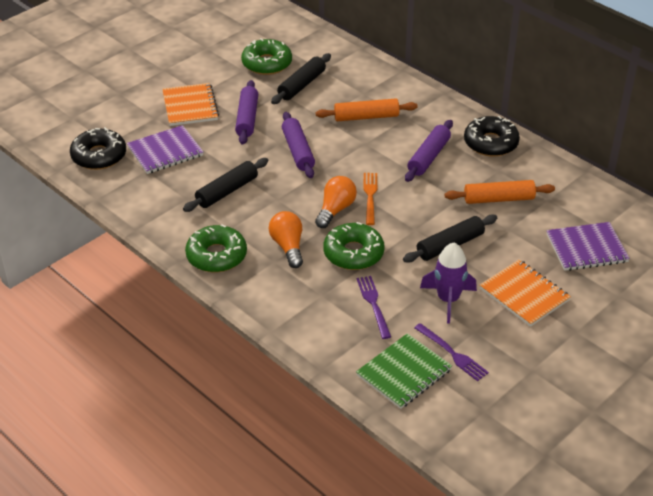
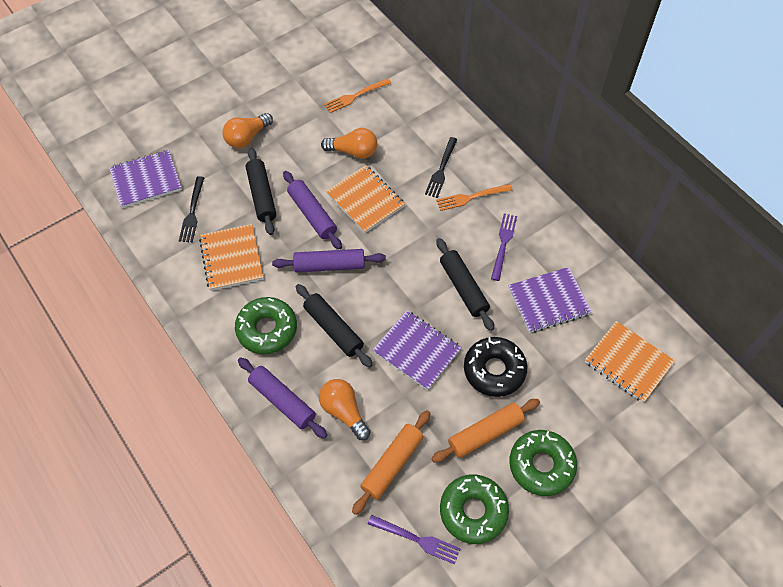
black donut: 2 -> 1
black fork: 0 -> 2
green notebook: 1 -> 0
orange fork: 1 -> 2
orange light bulb: 2 -> 3
orange notebook: 2 -> 3
purple notebook: 2 -> 3
purple rocket: 1 -> 0

